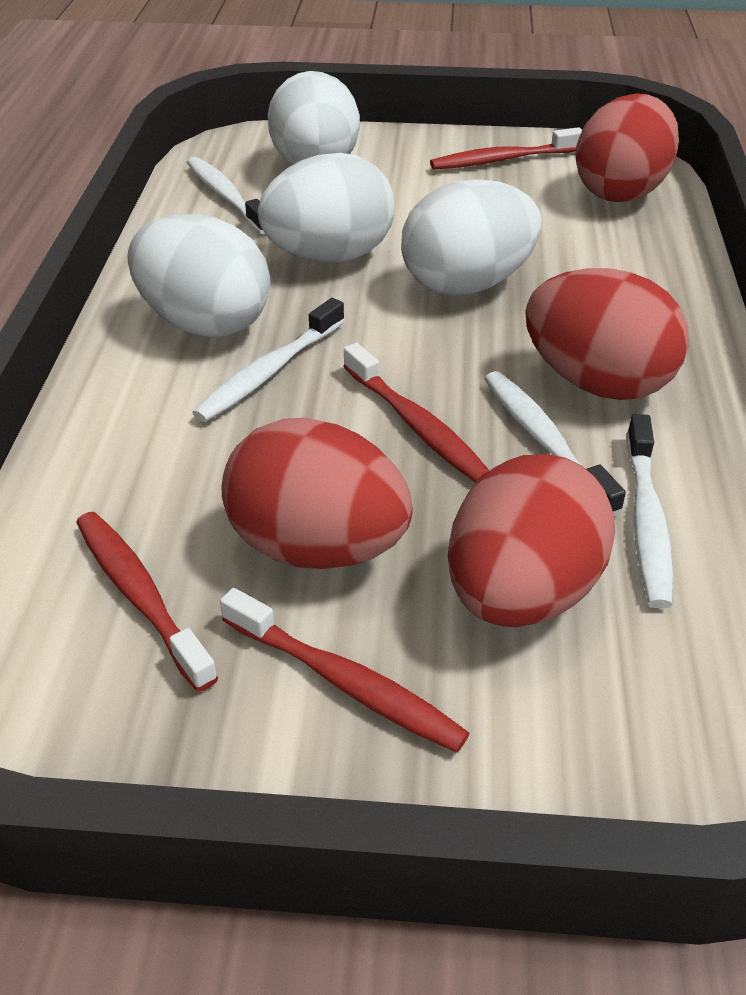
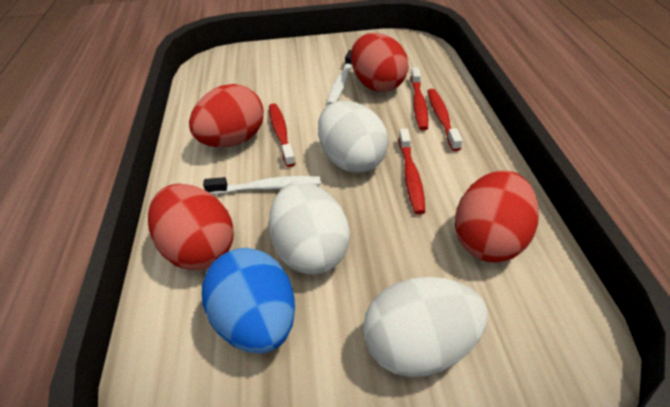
blue egg: 0 -> 1
white egg: 4 -> 3
white toothbrush: 4 -> 2

